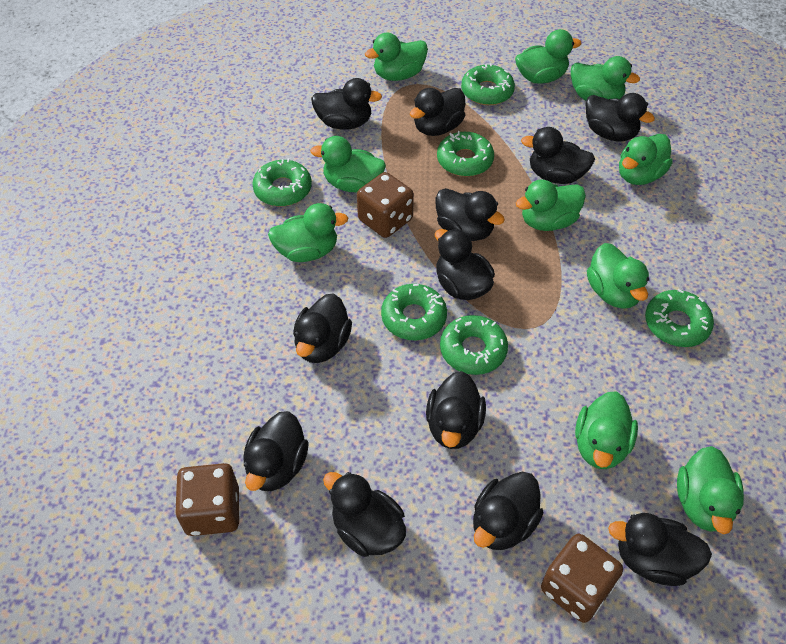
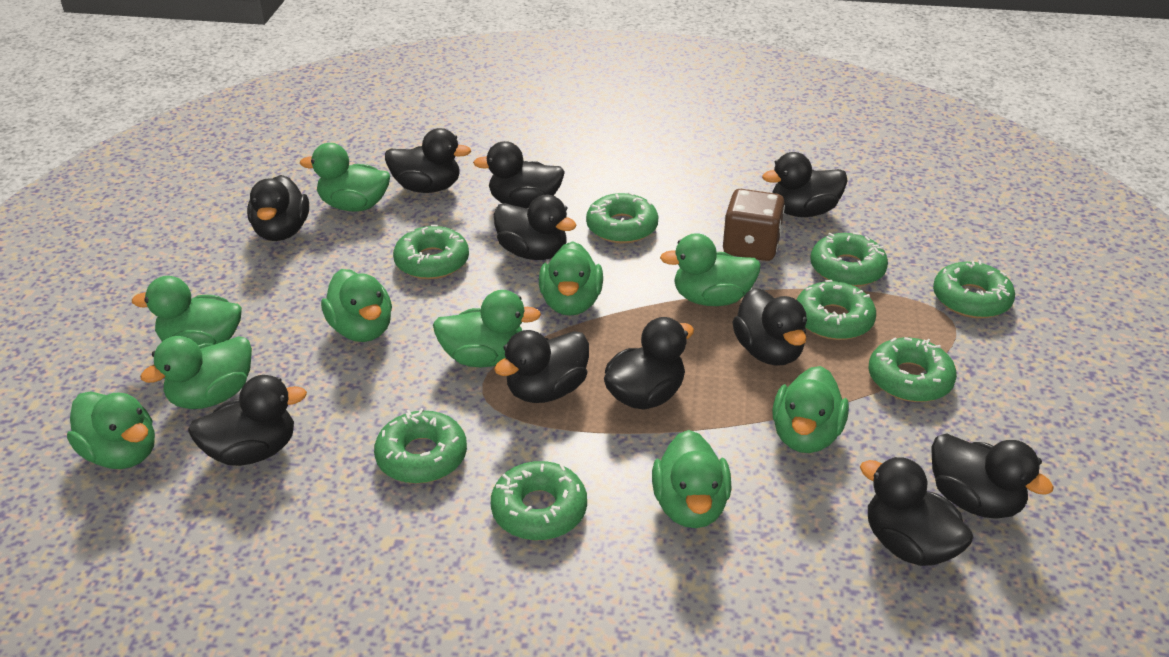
black duck: 12 -> 11
brown dice: 3 -> 1
green donut: 6 -> 8

